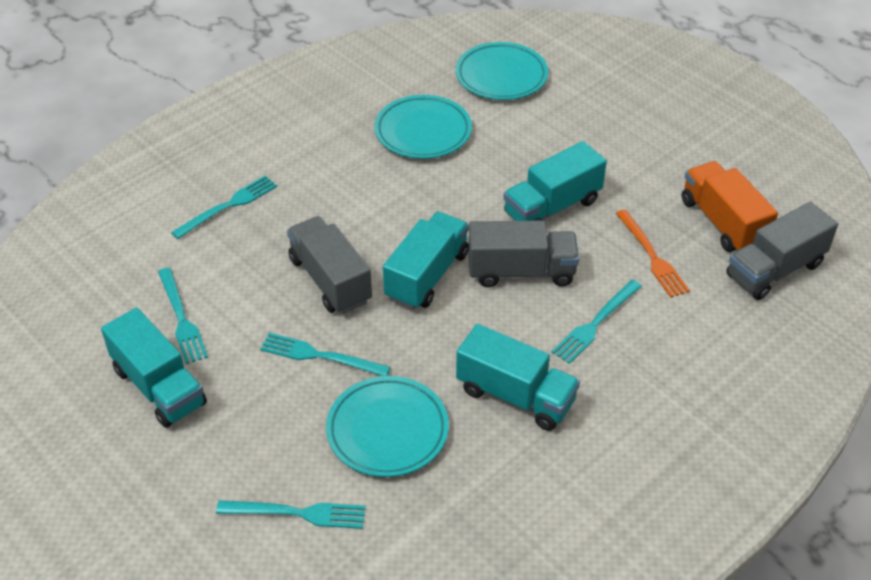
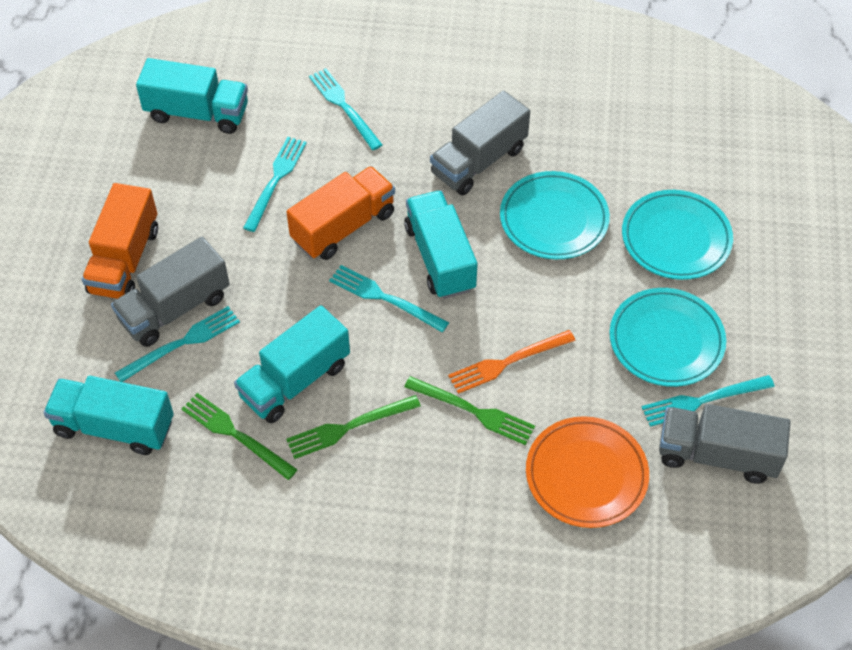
green fork: 0 -> 3
orange plate: 0 -> 1
orange truck: 1 -> 2

